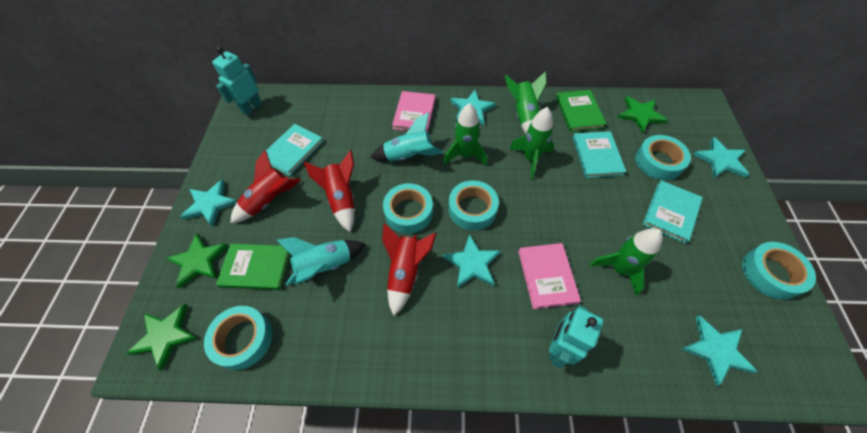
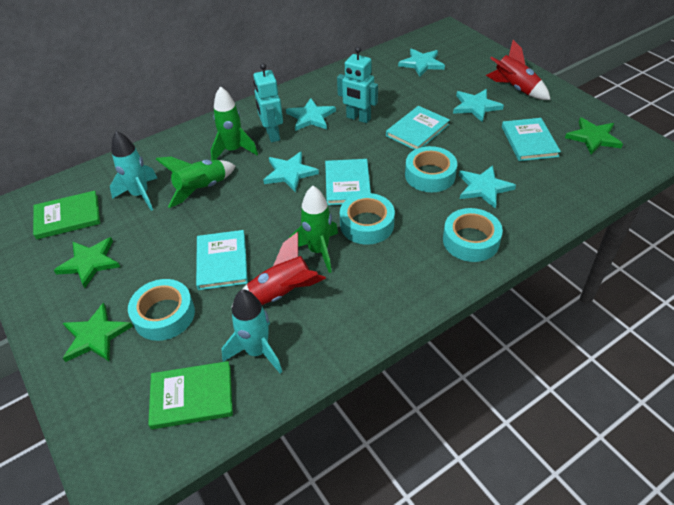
green rocket: 4 -> 3
pink book: 2 -> 0
red rocket: 3 -> 2
turquoise book: 3 -> 4
turquoise tape: 5 -> 4

